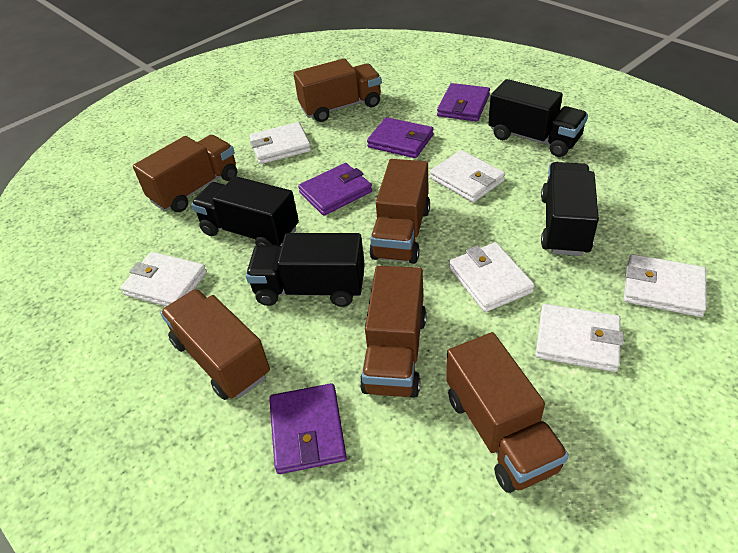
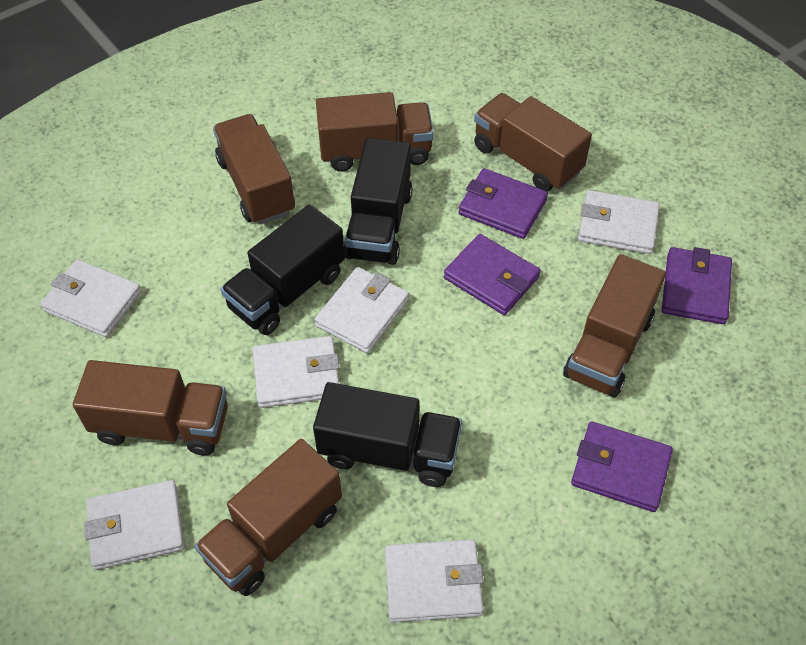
black truck: 4 -> 3

